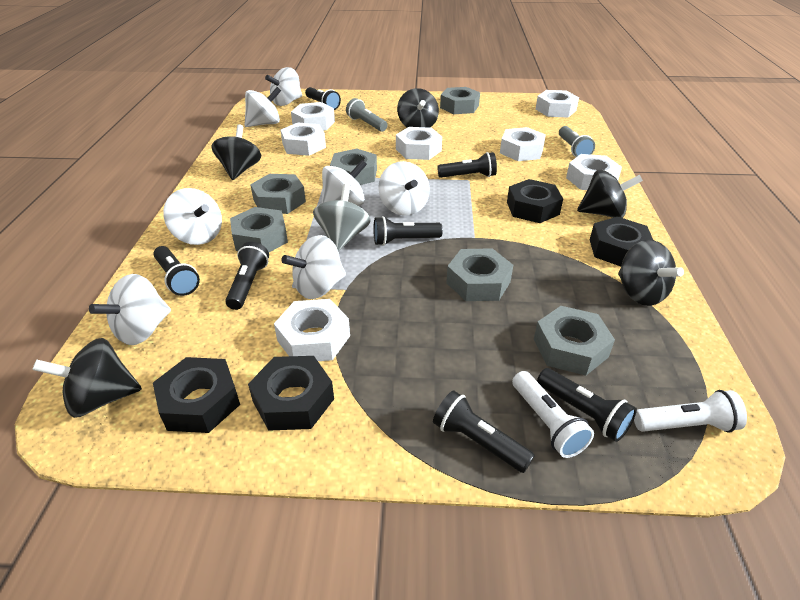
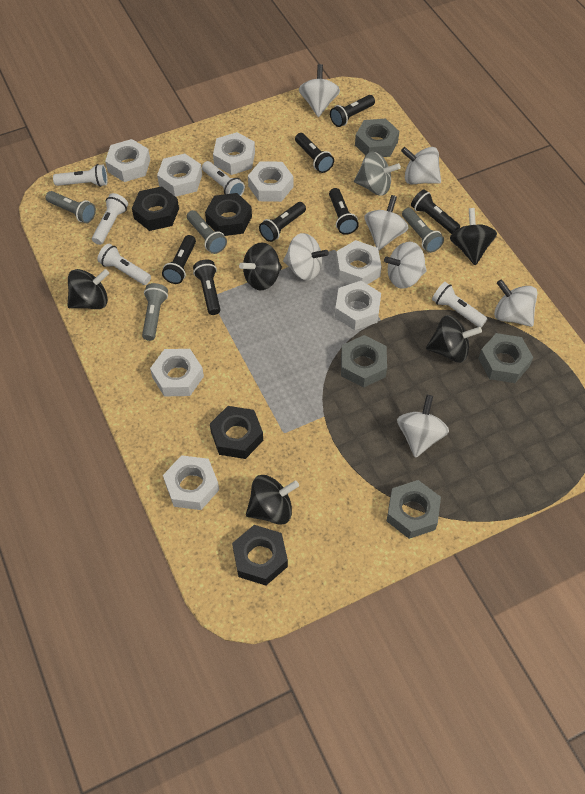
grey flashlight: 2 -> 4
grey nut: 6 -> 4
white flashlight: 2 -> 5
white nut: 7 -> 8

